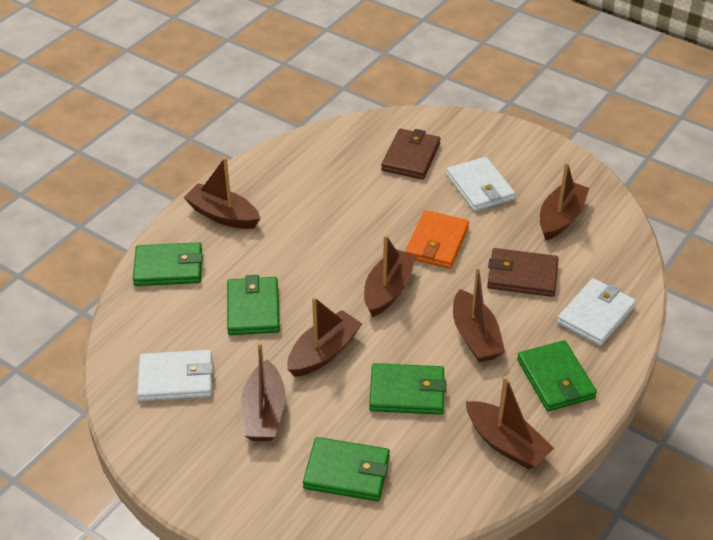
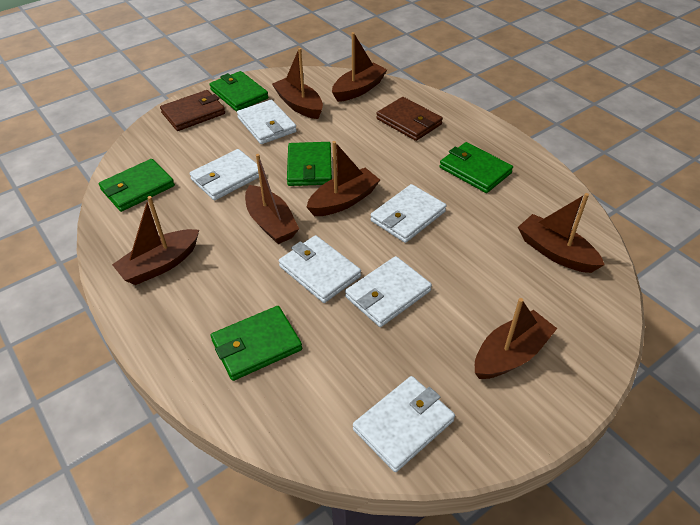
orange wallet: 1 -> 0
white wallet: 3 -> 6

